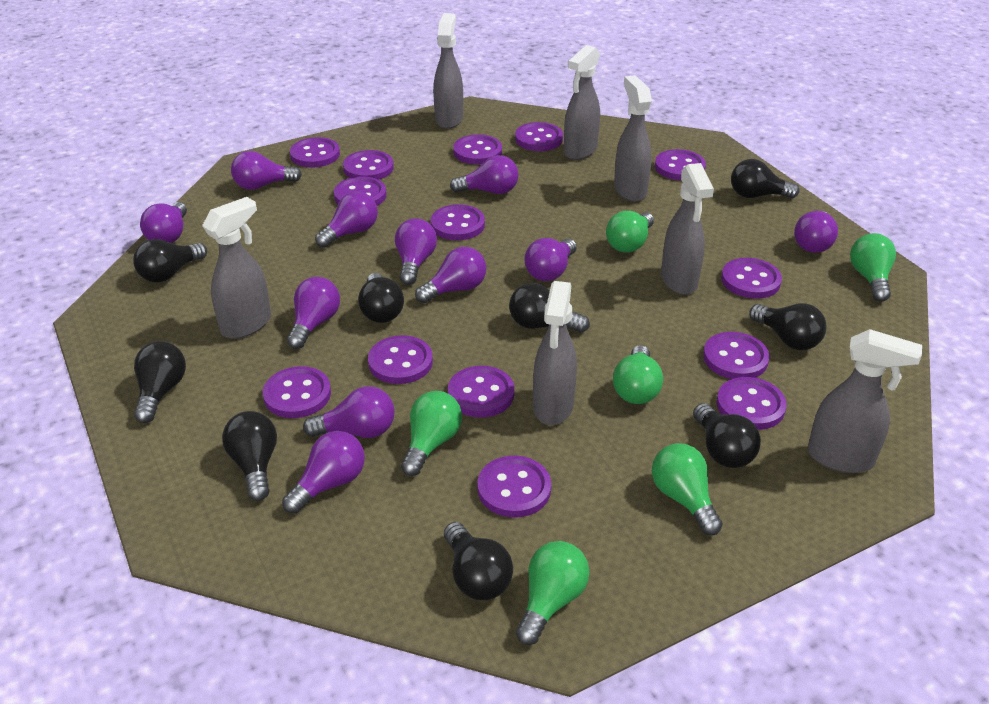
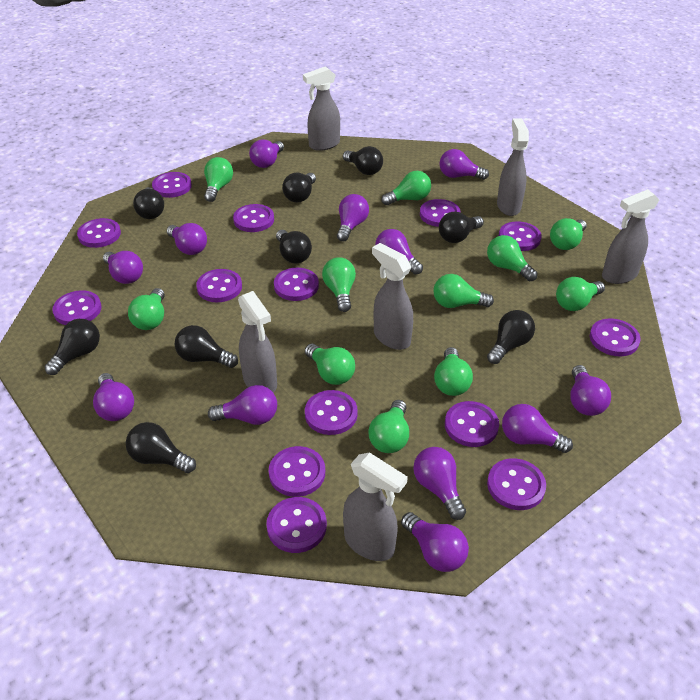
green light bulb: 6 -> 11
grey spray bottle: 7 -> 6
purple light bulb: 11 -> 12

